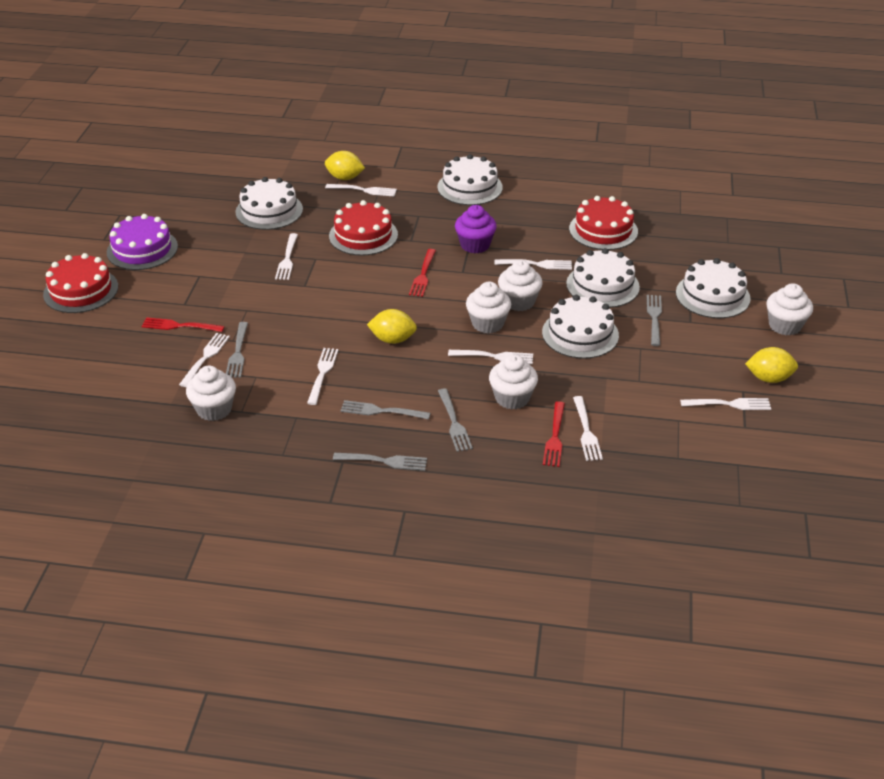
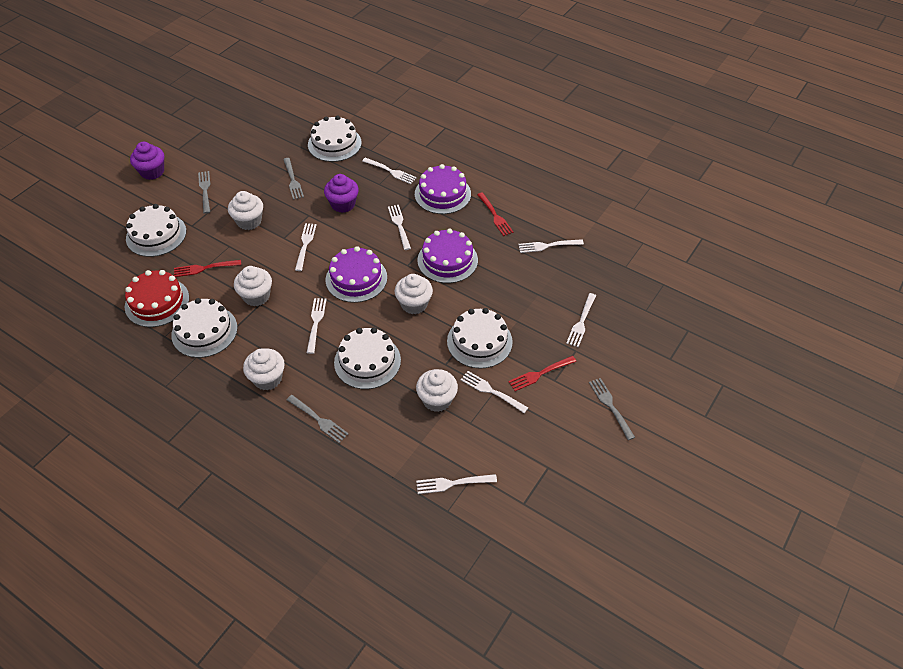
grey fork: 5 -> 4
purple cake: 1 -> 3
purple cupcake: 1 -> 2
red cake: 3 -> 1
yellow lemon: 3 -> 0

